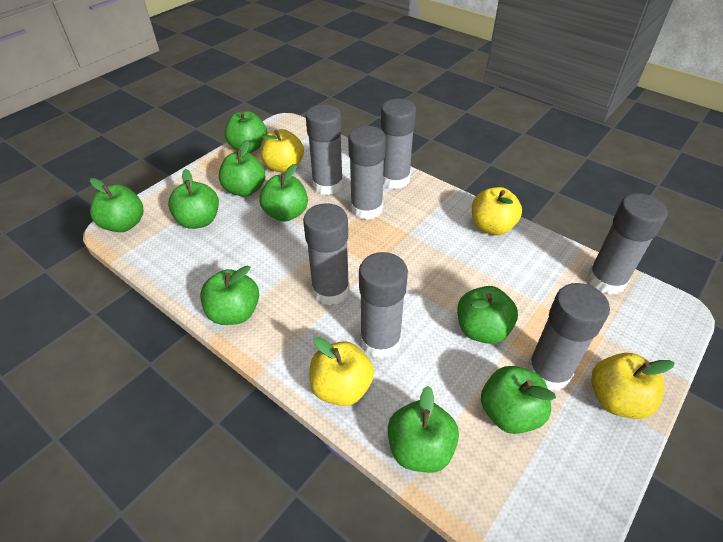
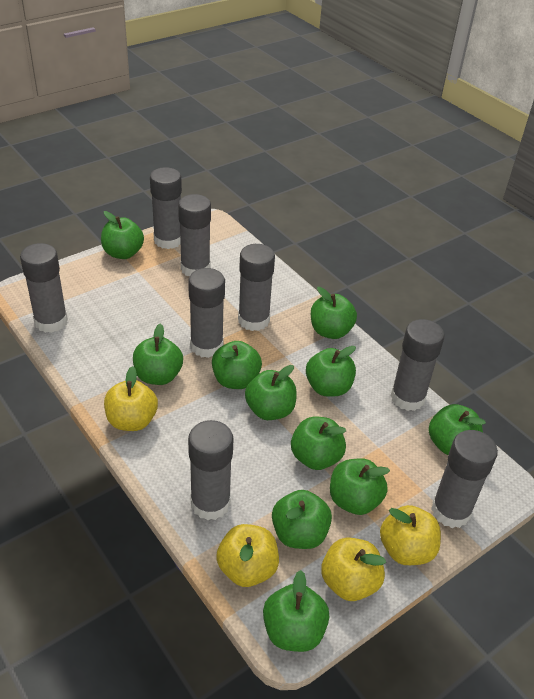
green apple: 9 -> 11
grey glue stick: 7 -> 8

